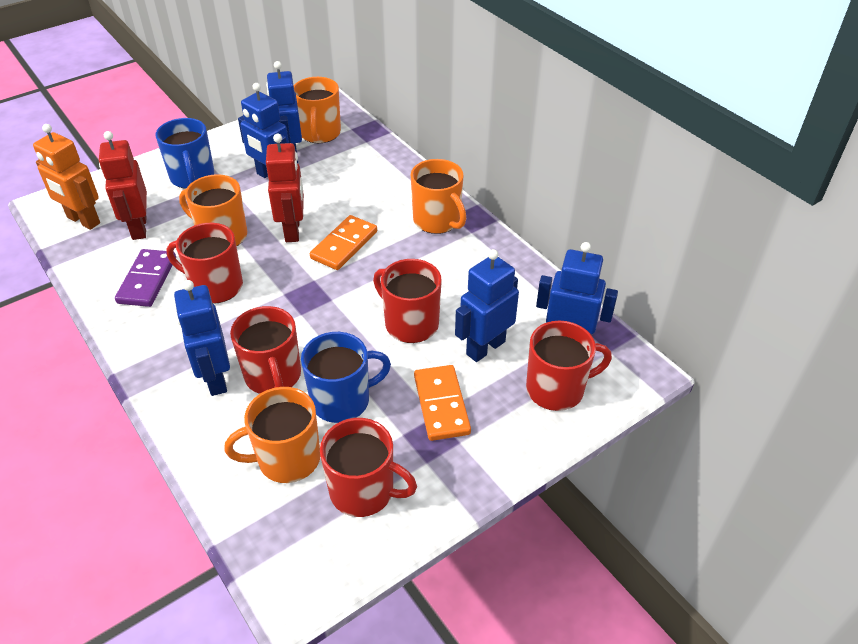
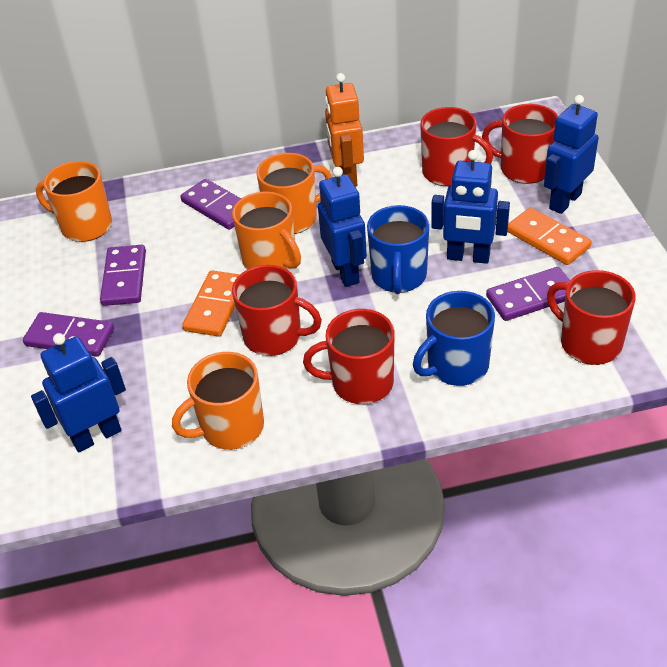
blue robot: 5 -> 4
purple domino: 1 -> 4
red robot: 2 -> 0

